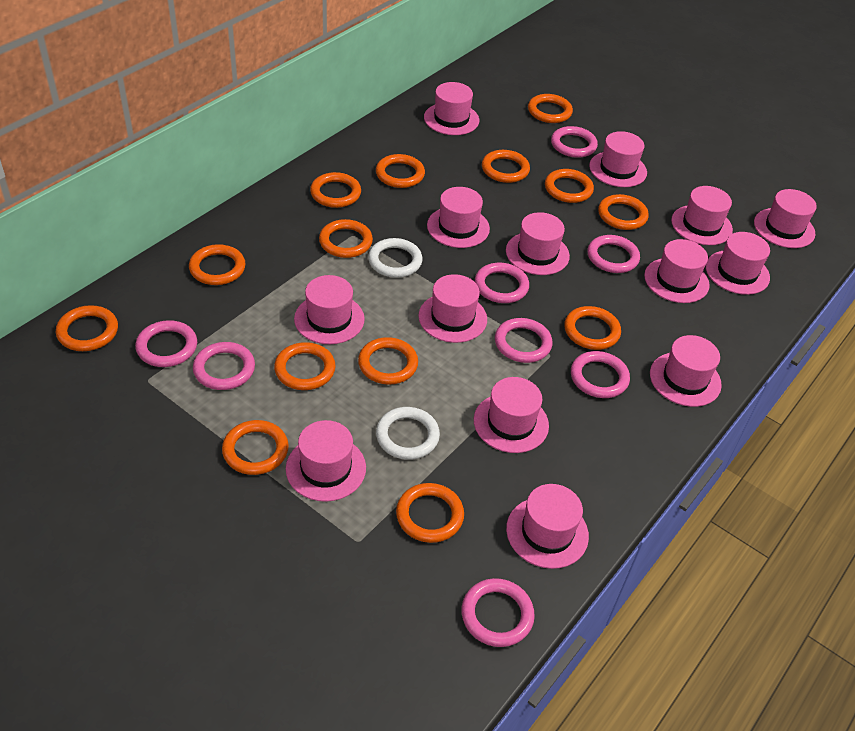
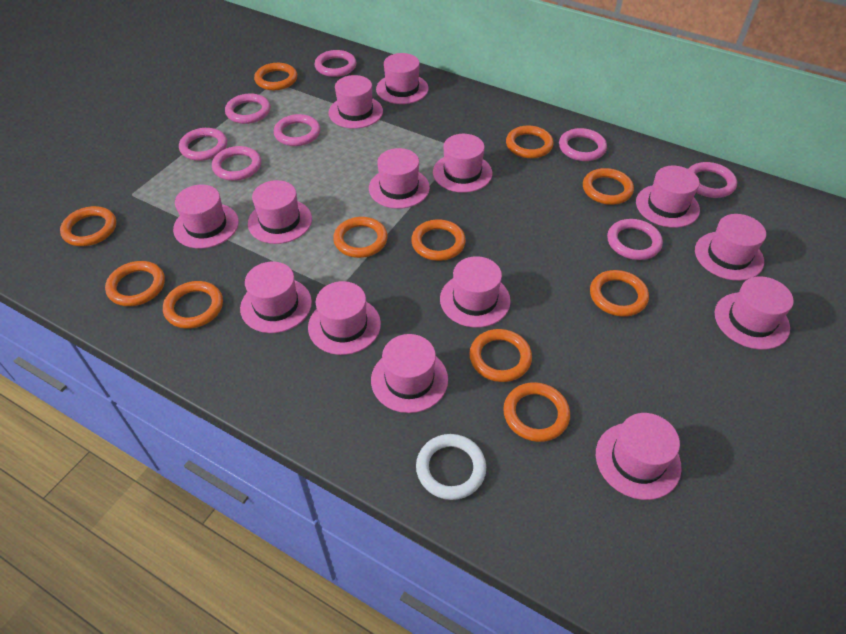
orange ring: 14 -> 11
white ring: 2 -> 1

